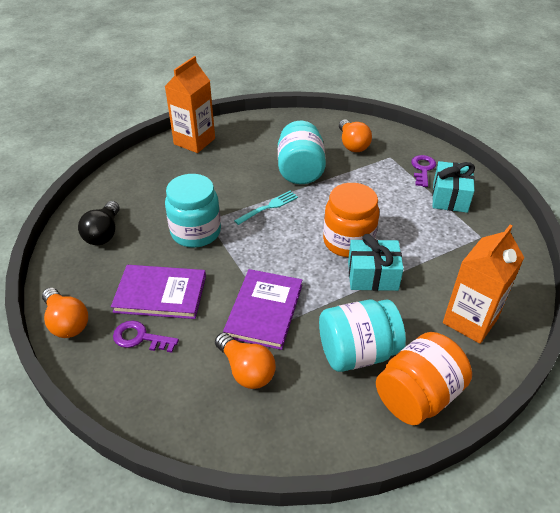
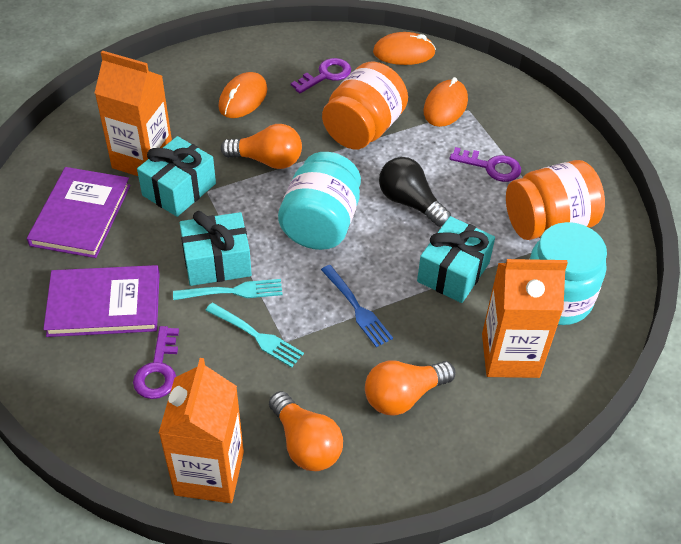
blue fork: 0 -> 1
orange carton: 2 -> 3
orange mouse: 0 -> 3
purple key: 2 -> 3
turquoise fork: 1 -> 2
turquoise gift: 2 -> 3
turquoise jar: 3 -> 2

